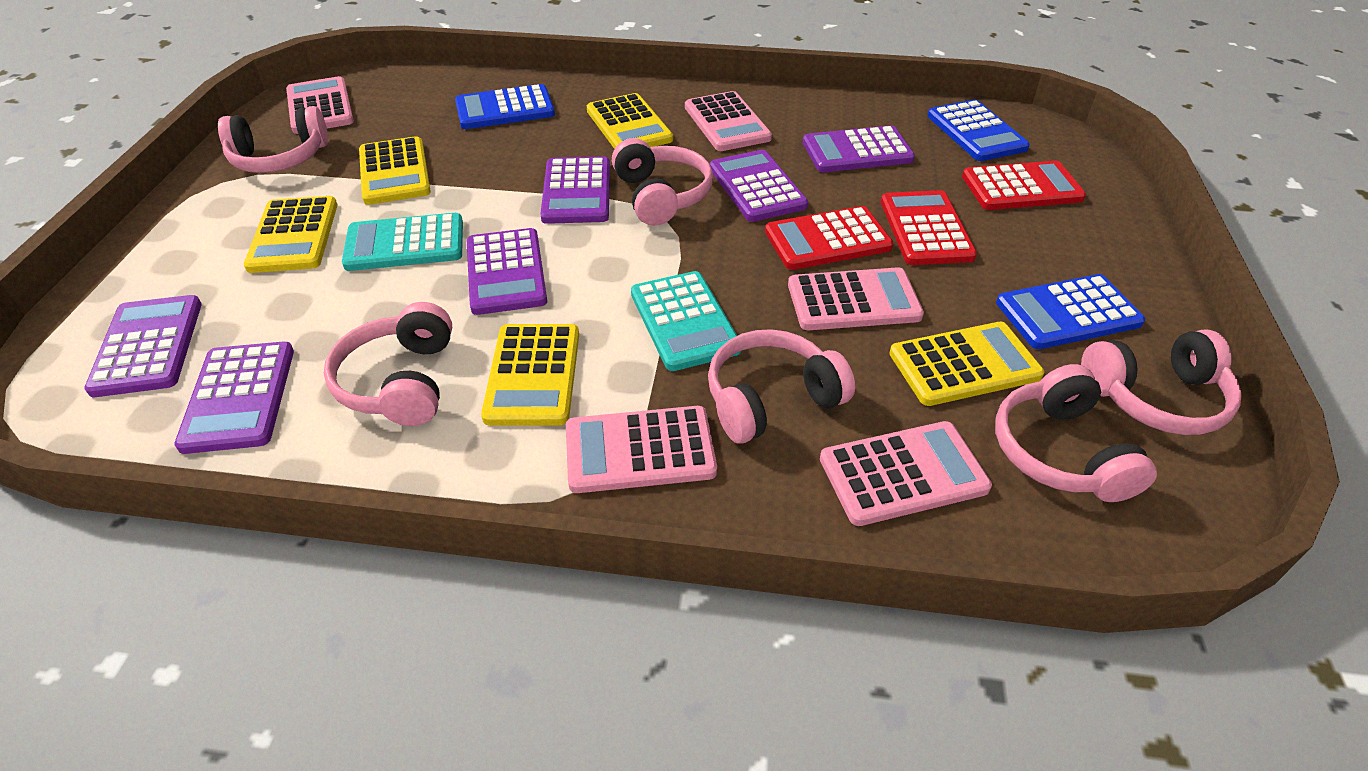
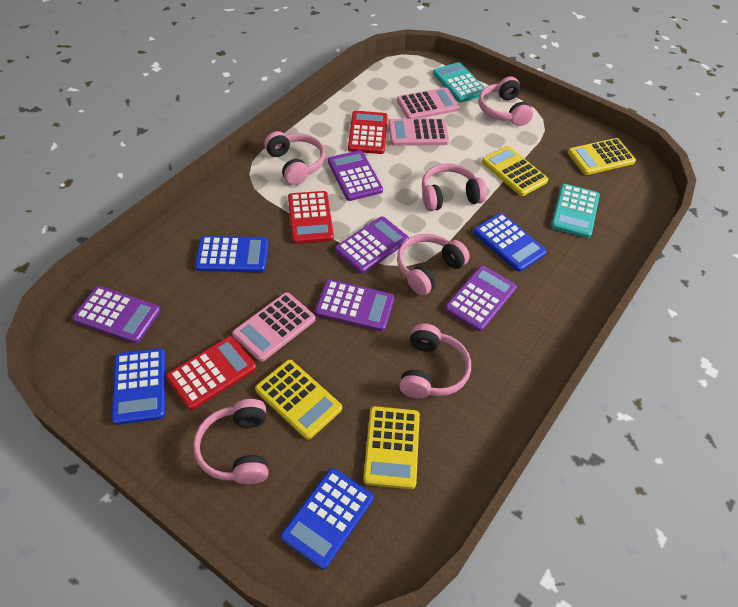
blue calculator: 3 -> 4
pink calculator: 5 -> 3
purple calculator: 6 -> 5
yellow calculator: 5 -> 4

